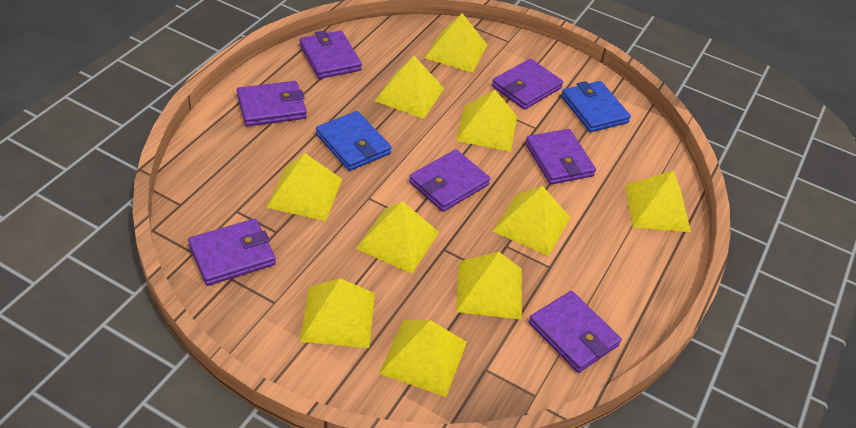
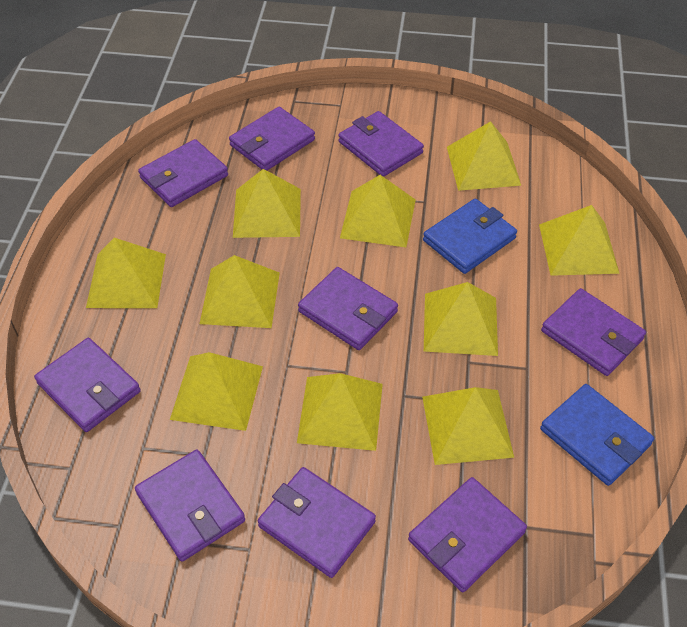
purple wallet: 7 -> 9

